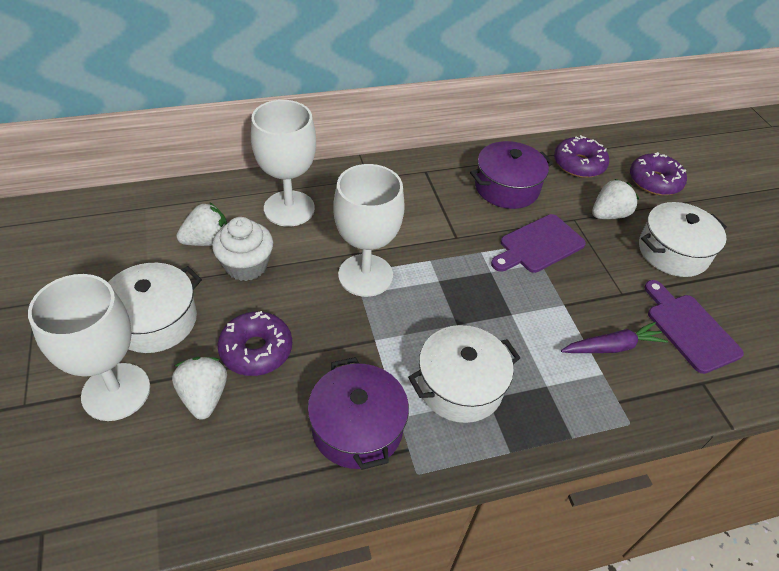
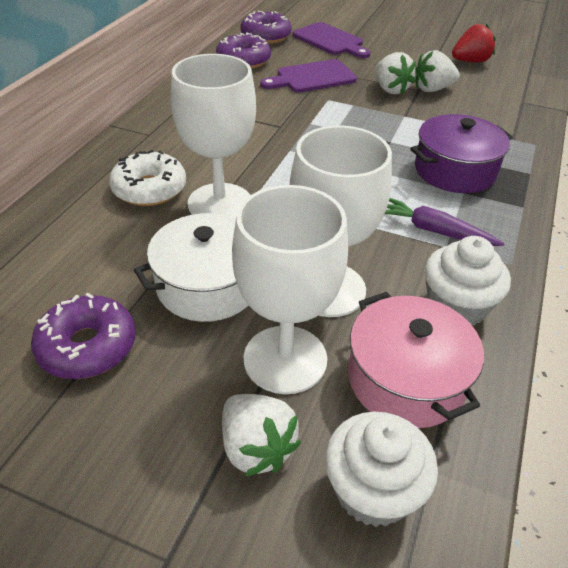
pink pot: 0 -> 1
purple pot: 2 -> 1
red strawberry: 0 -> 1
white cupcake: 1 -> 2
white donut: 0 -> 1
white pot: 3 -> 1

